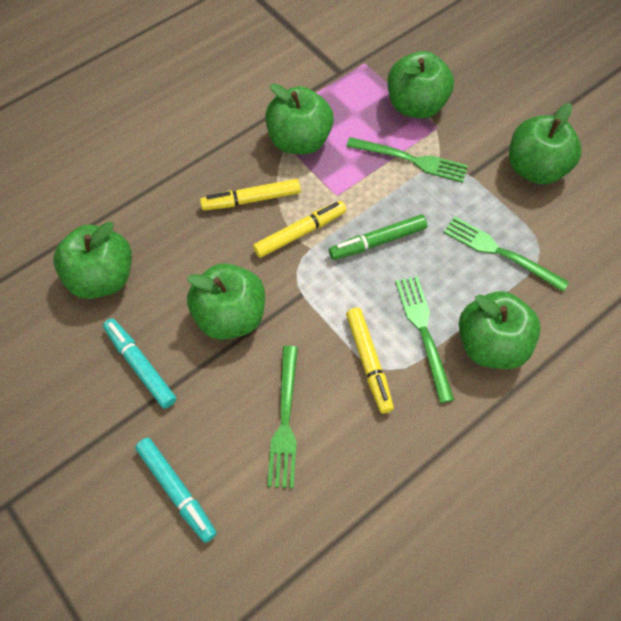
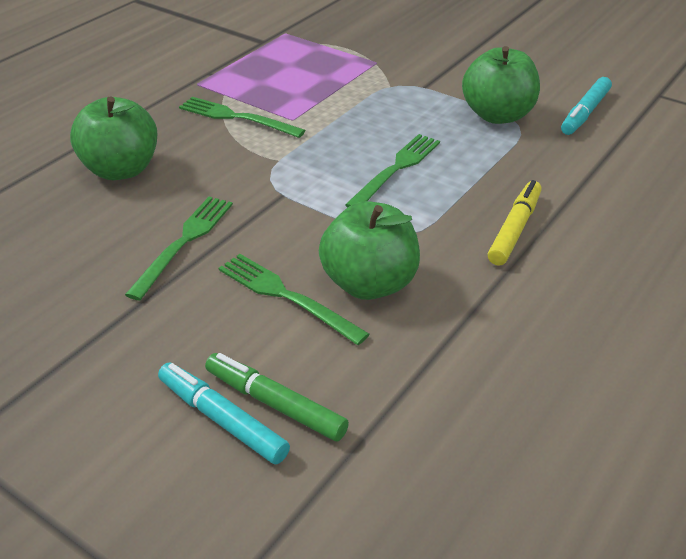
green apple: 6 -> 3
yellow marker: 3 -> 1

